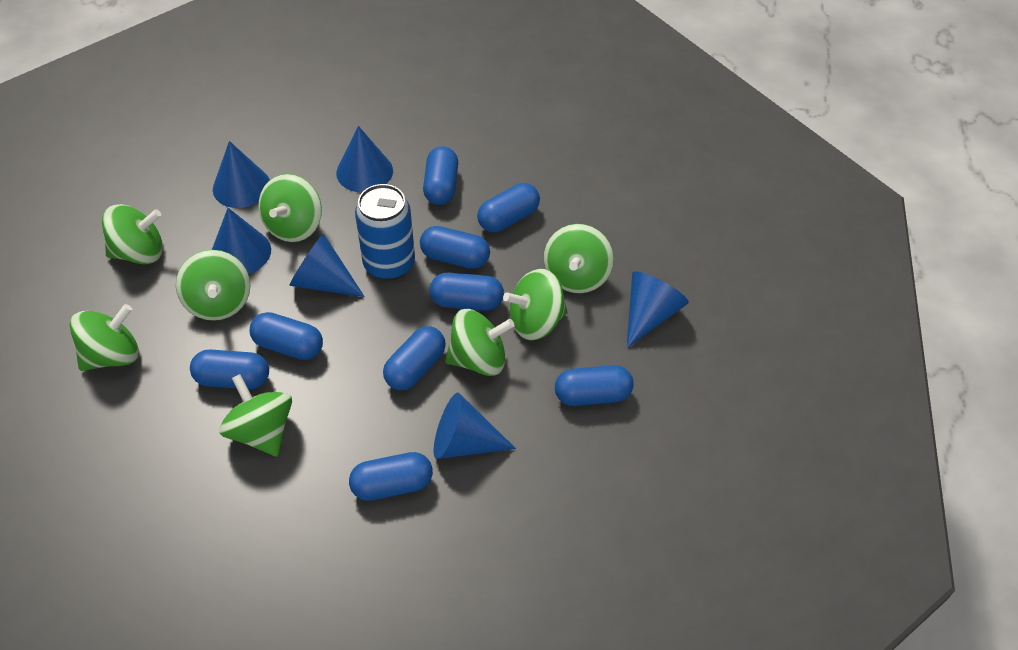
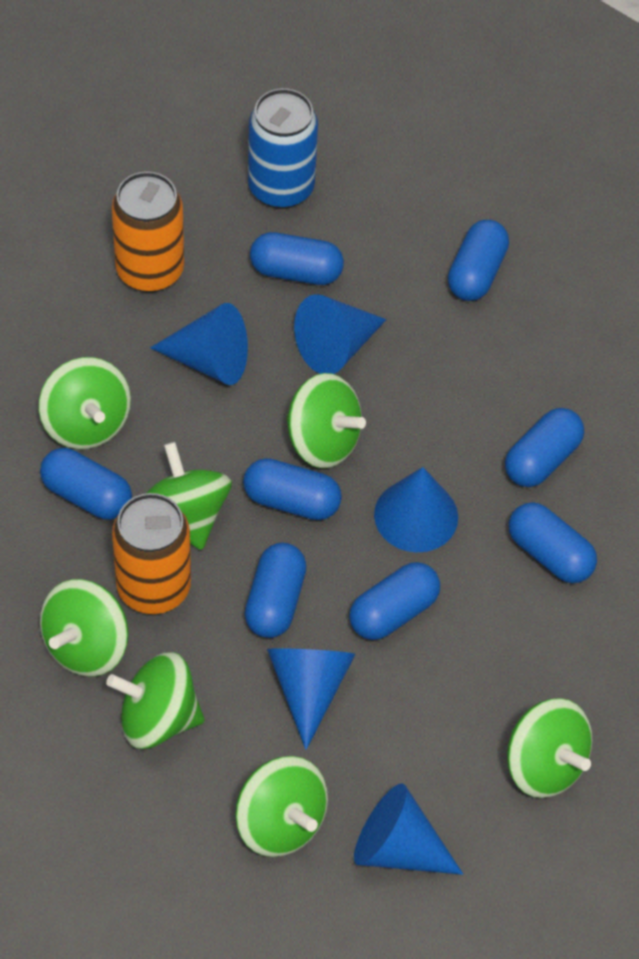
blue capsule: 9 -> 8
blue cone: 6 -> 5
green spinning top: 8 -> 7
orange can: 0 -> 2

